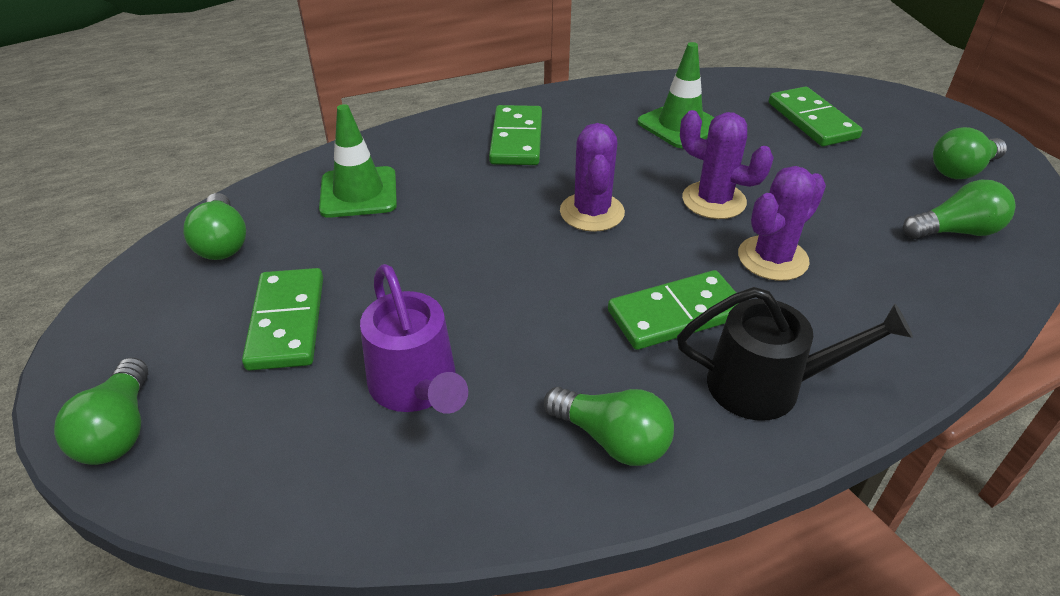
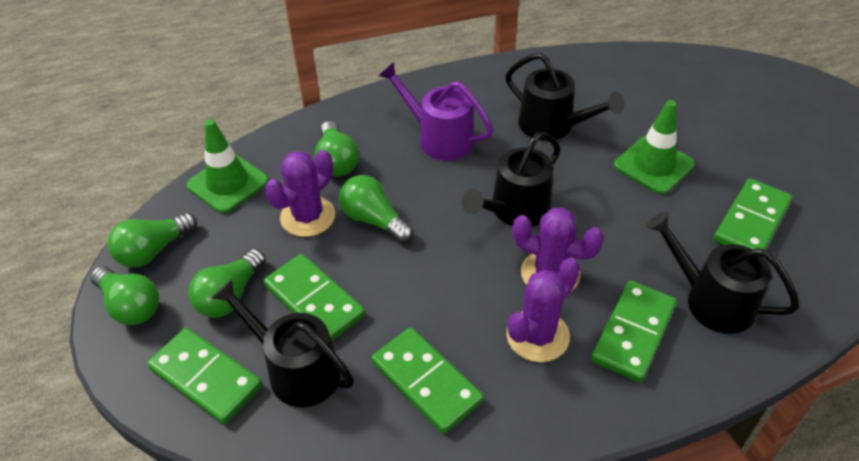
black watering can: 1 -> 4
green domino: 4 -> 5

